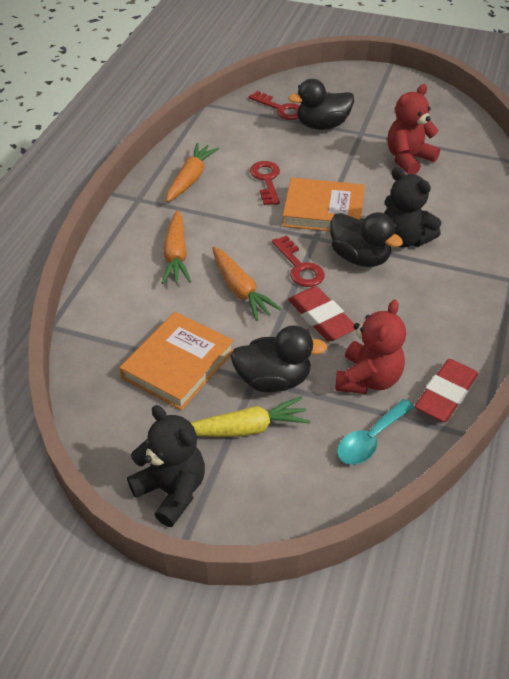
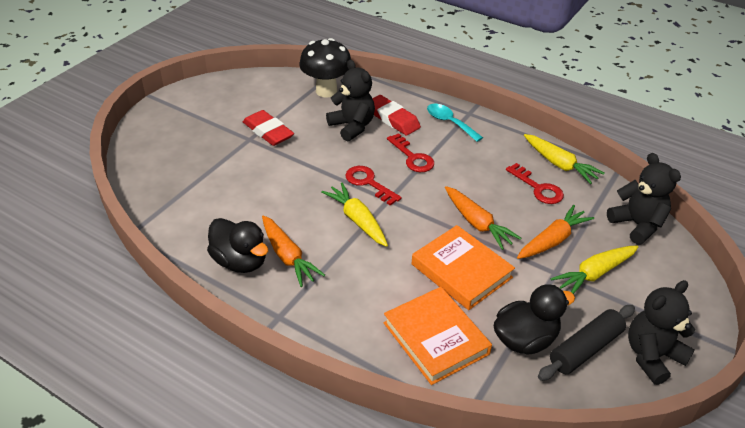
black duck: 3 -> 2
black mushroom: 0 -> 1
black rolling pin: 0 -> 1
black teddy bear: 2 -> 3
red teddy bear: 2 -> 0
yellow carrot: 1 -> 3

